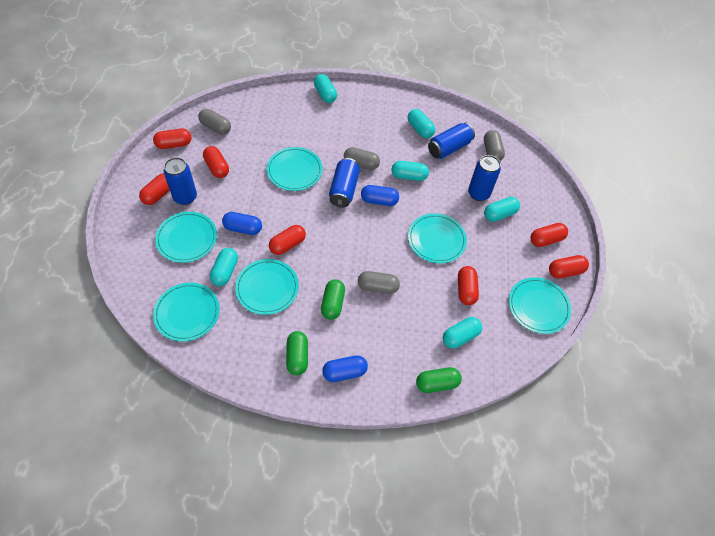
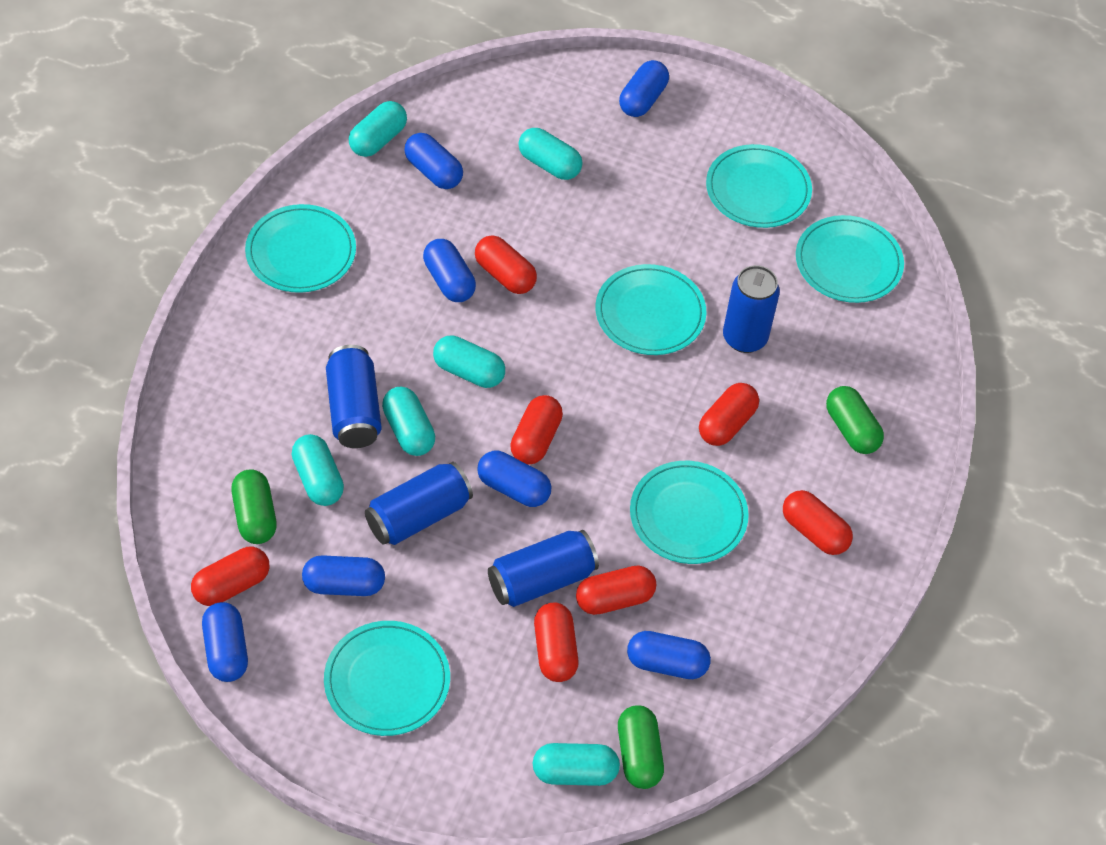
blue capsule: 3 -> 7
grey capsule: 4 -> 0

